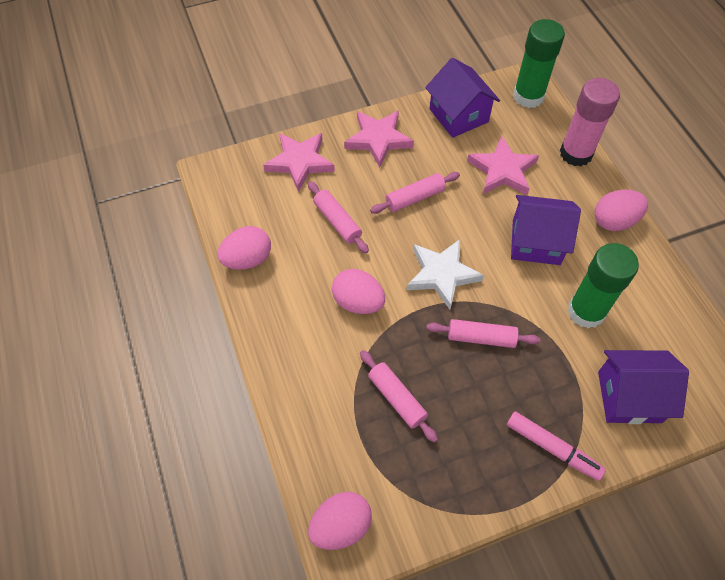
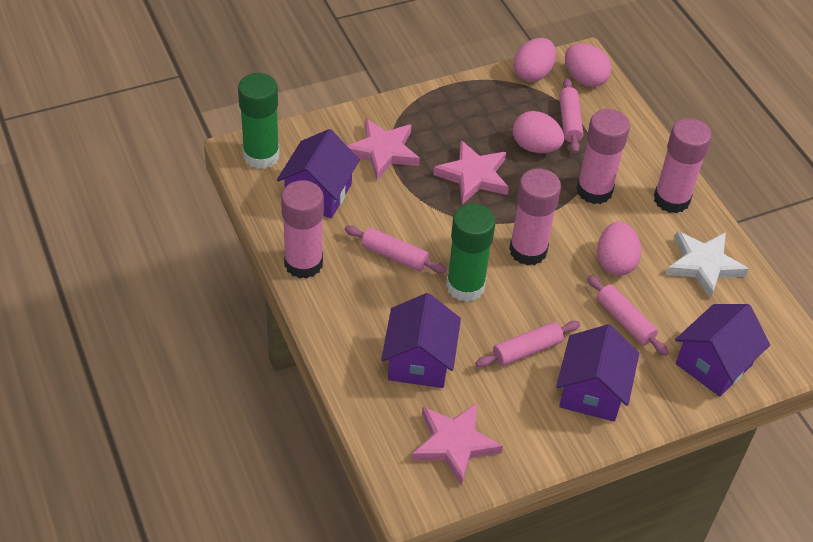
pink glue stick: 1 -> 4
pink marker: 1 -> 0
purple house: 3 -> 4

